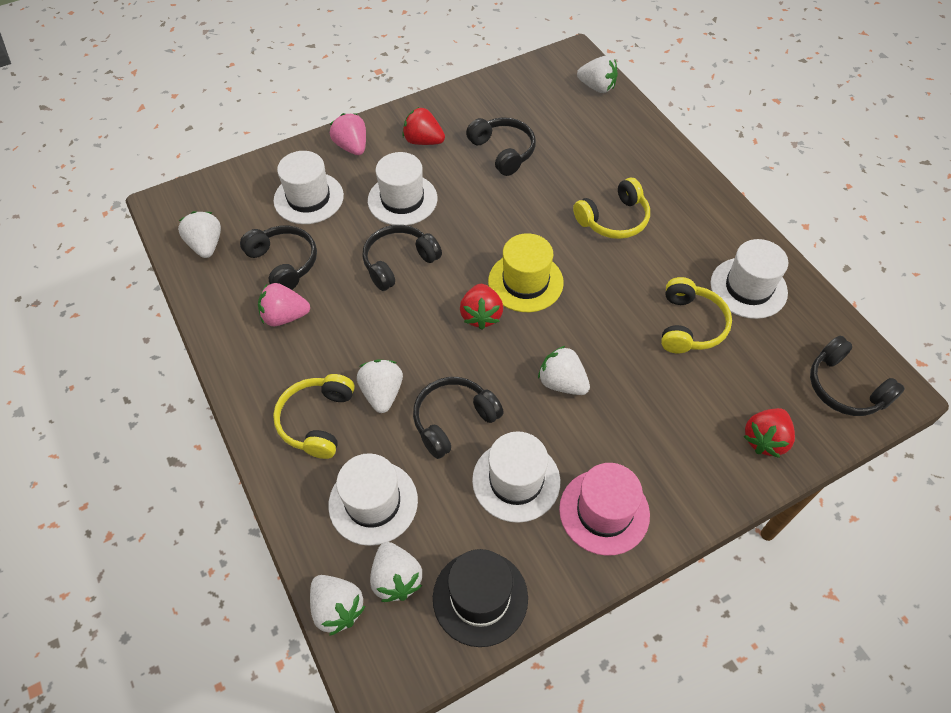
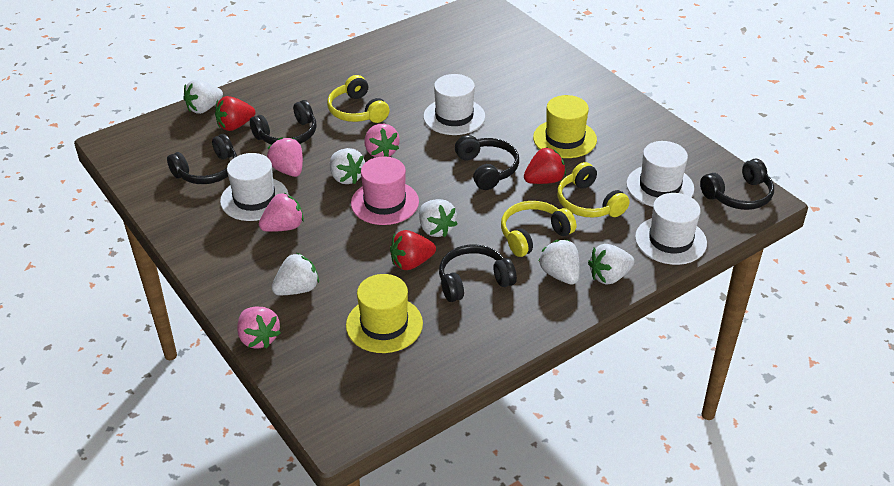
black hat: 1 -> 0
pink strawberry: 2 -> 4
white hat: 5 -> 4
yellow hat: 1 -> 2

